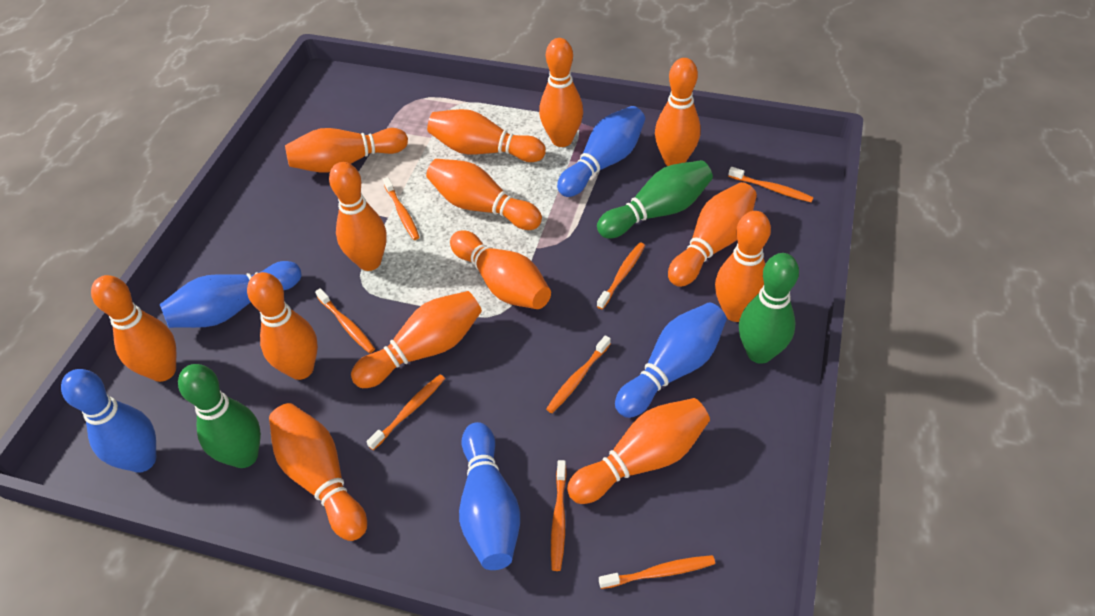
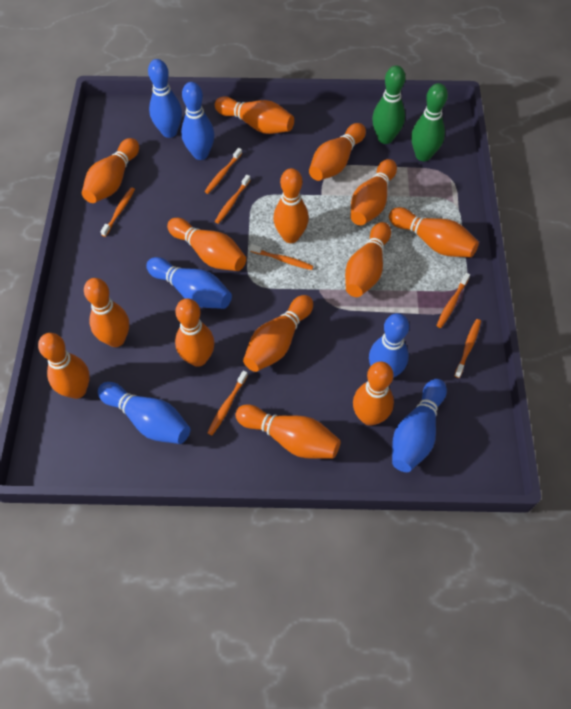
blue bowling pin: 5 -> 6
green bowling pin: 3 -> 2
orange toothbrush: 8 -> 7

